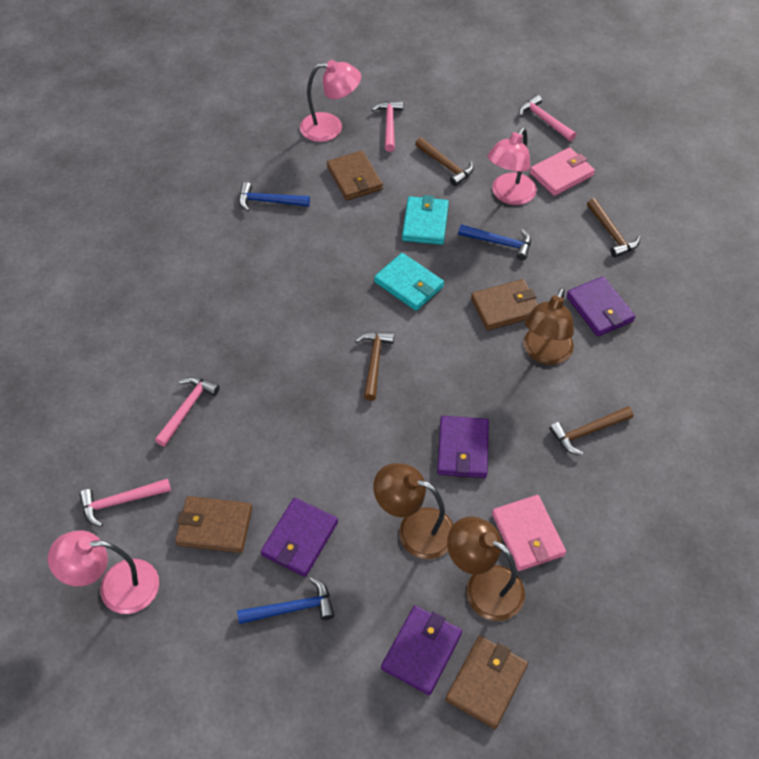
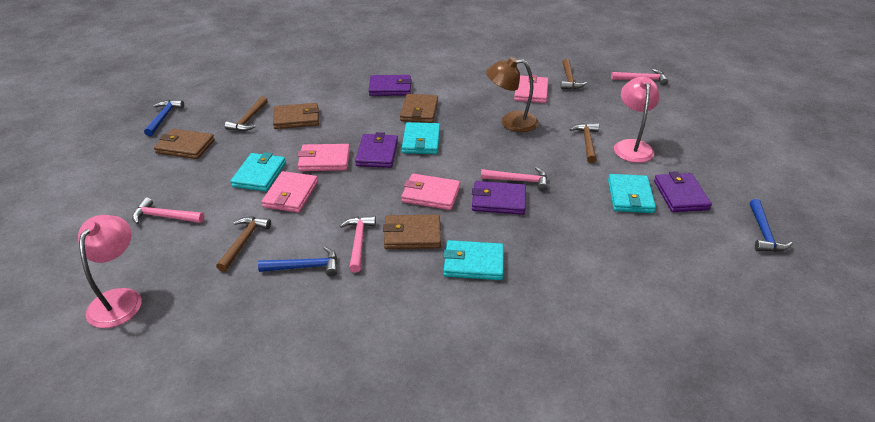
brown lamp: 3 -> 1
pink lamp: 3 -> 2
pink wallet: 2 -> 4
turquoise wallet: 2 -> 4

